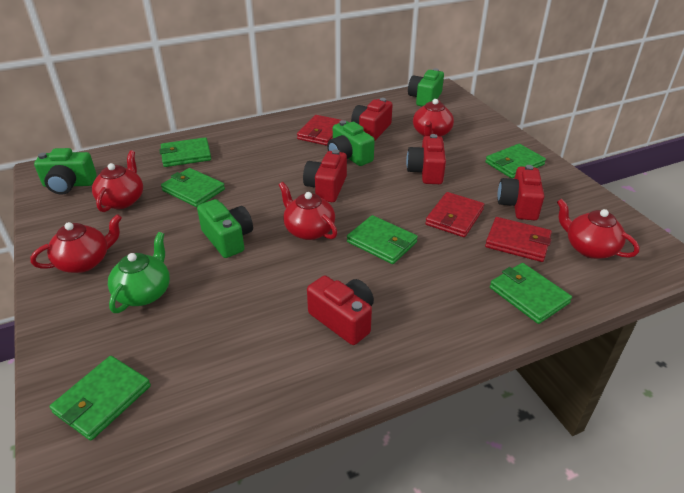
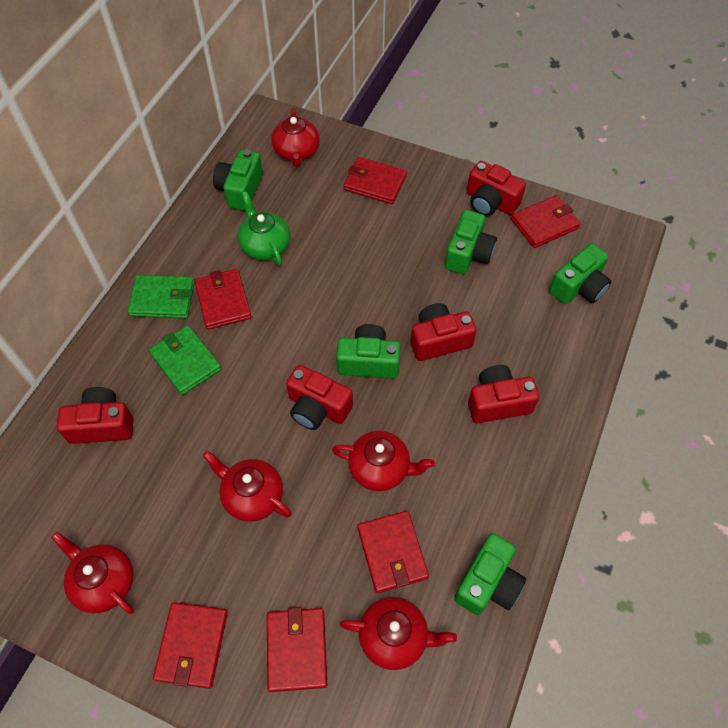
green camera: 4 -> 5
green wallet: 6 -> 2
red wallet: 3 -> 6

